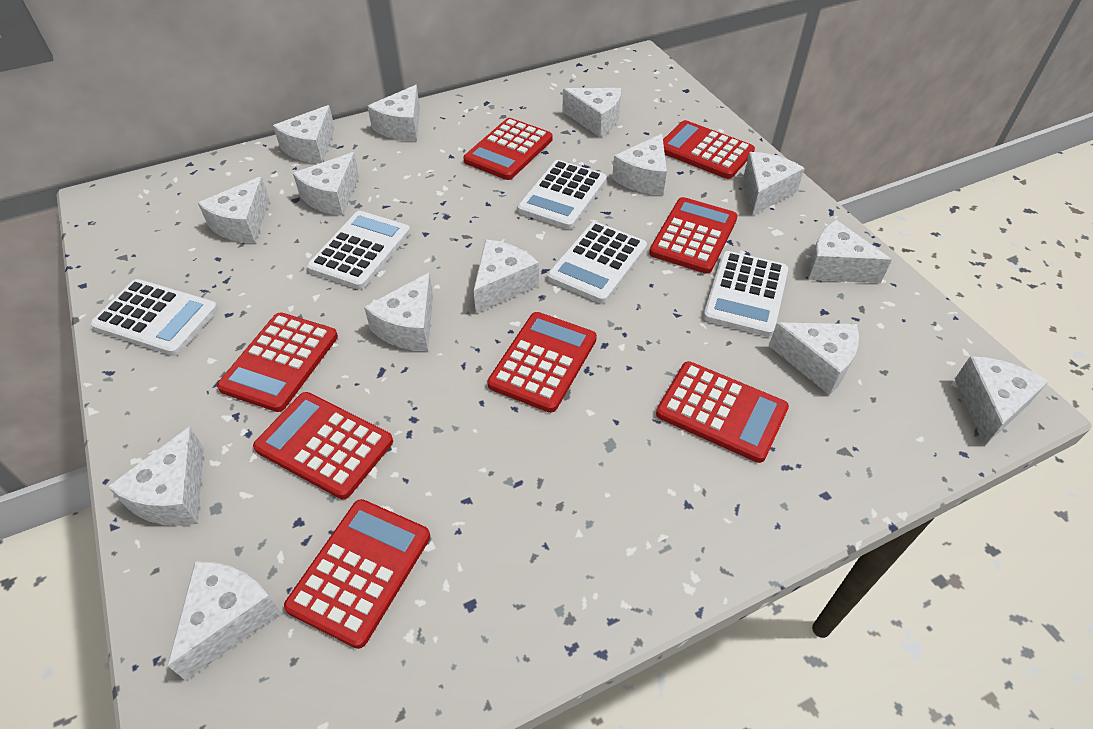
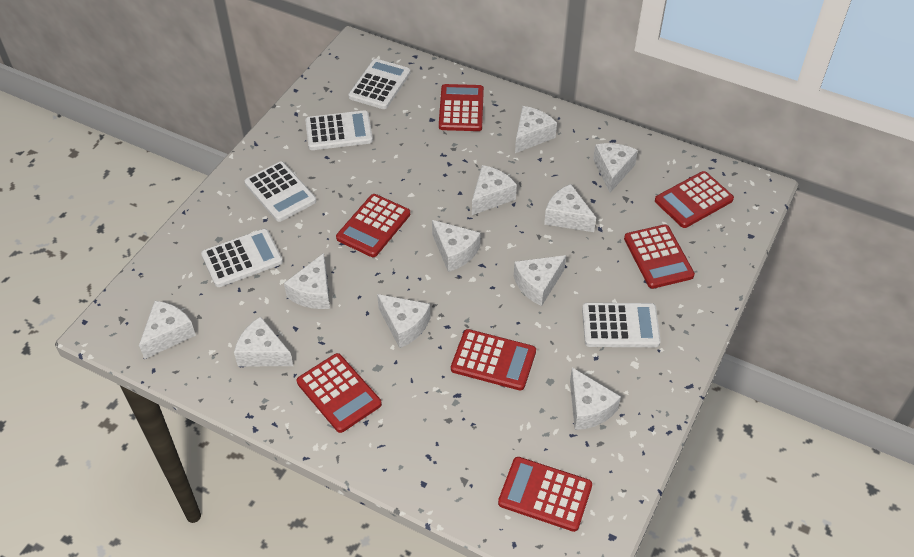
red calculator: 8 -> 7
white cheese: 14 -> 11

